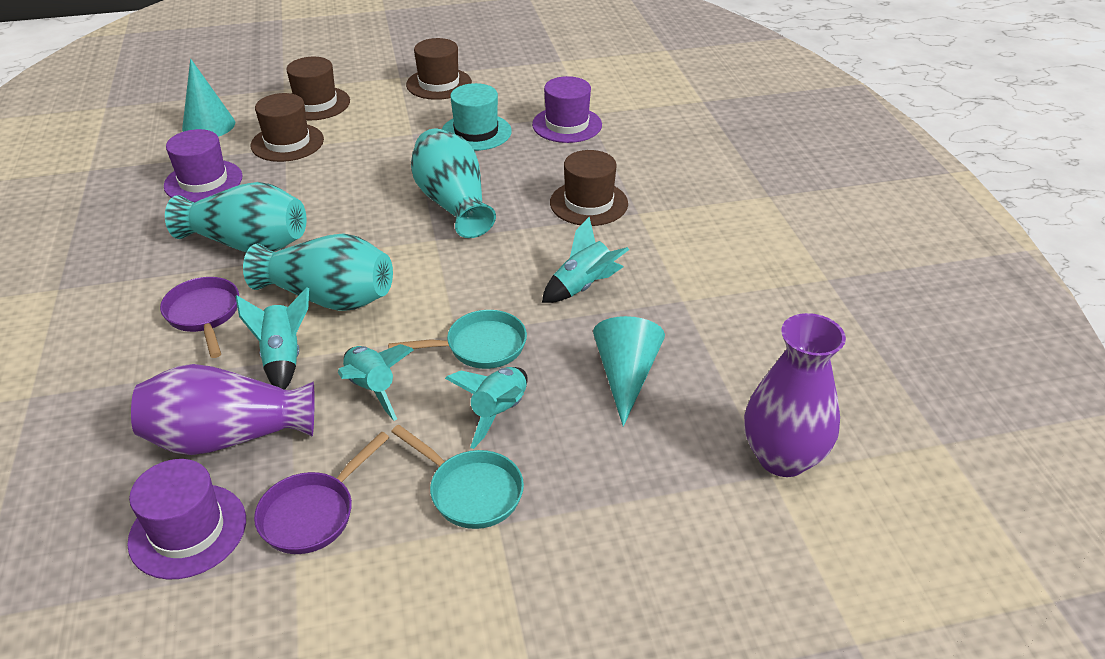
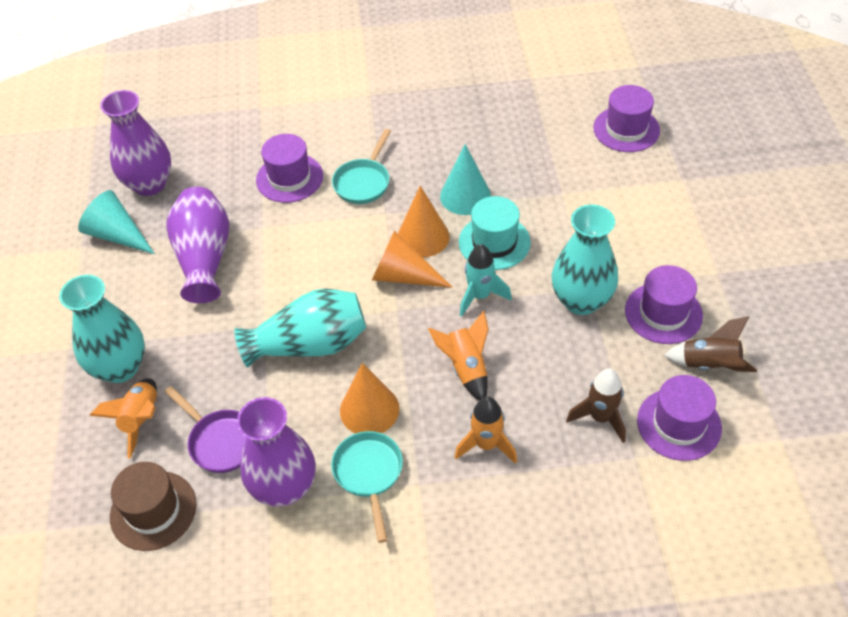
brown hat: 4 -> 1
brown rocket: 0 -> 2
orange cone: 0 -> 3
orange rocket: 0 -> 3
purple hat: 3 -> 4
purple pan: 2 -> 1
purple vase: 2 -> 3
turquoise rocket: 4 -> 1

